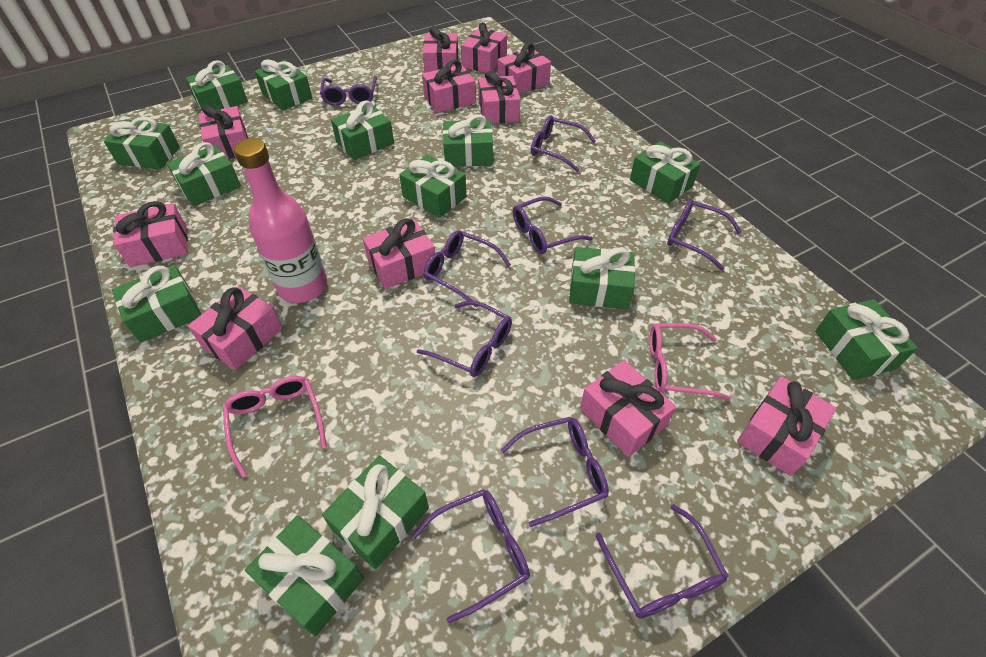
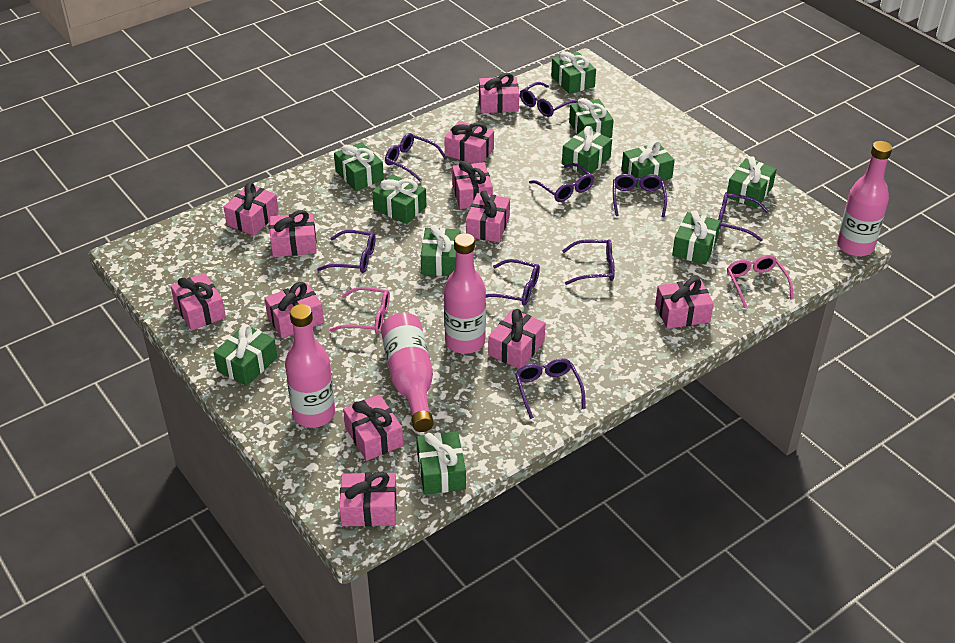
green gift: 13 -> 11
pink bottle: 1 -> 4
pink gift: 11 -> 12

